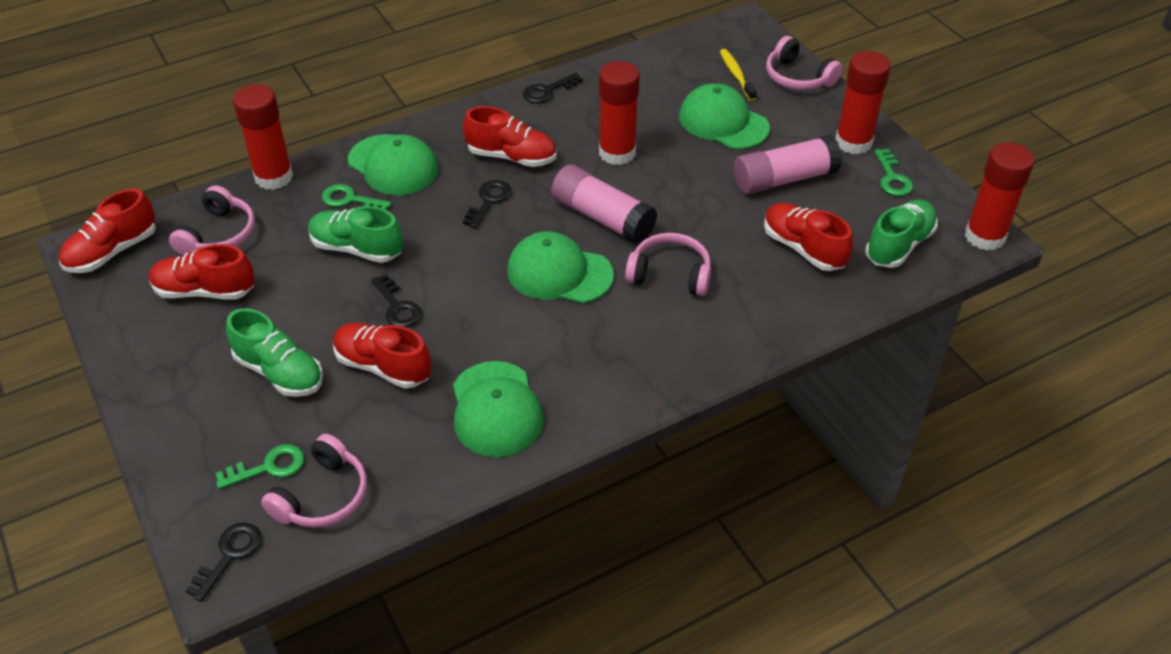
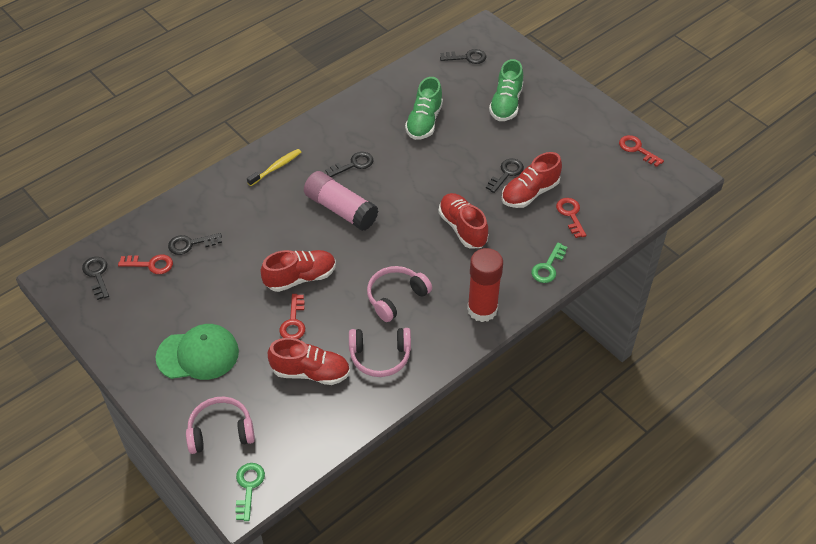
black key: 4 -> 5
green cap: 4 -> 1
green key: 3 -> 2
green shoe: 3 -> 2
pink glue stick: 2 -> 1
pink headphones: 4 -> 3
red glue stick: 4 -> 1
red key: 0 -> 4
red shoe: 5 -> 4

